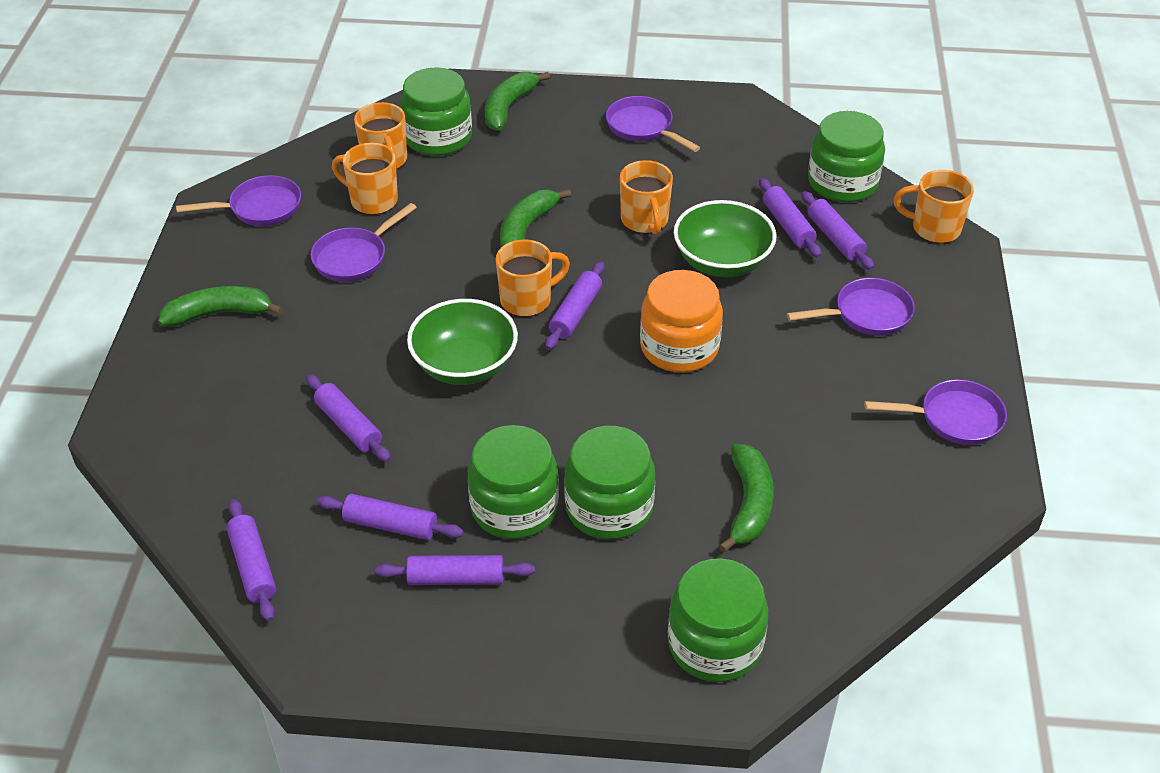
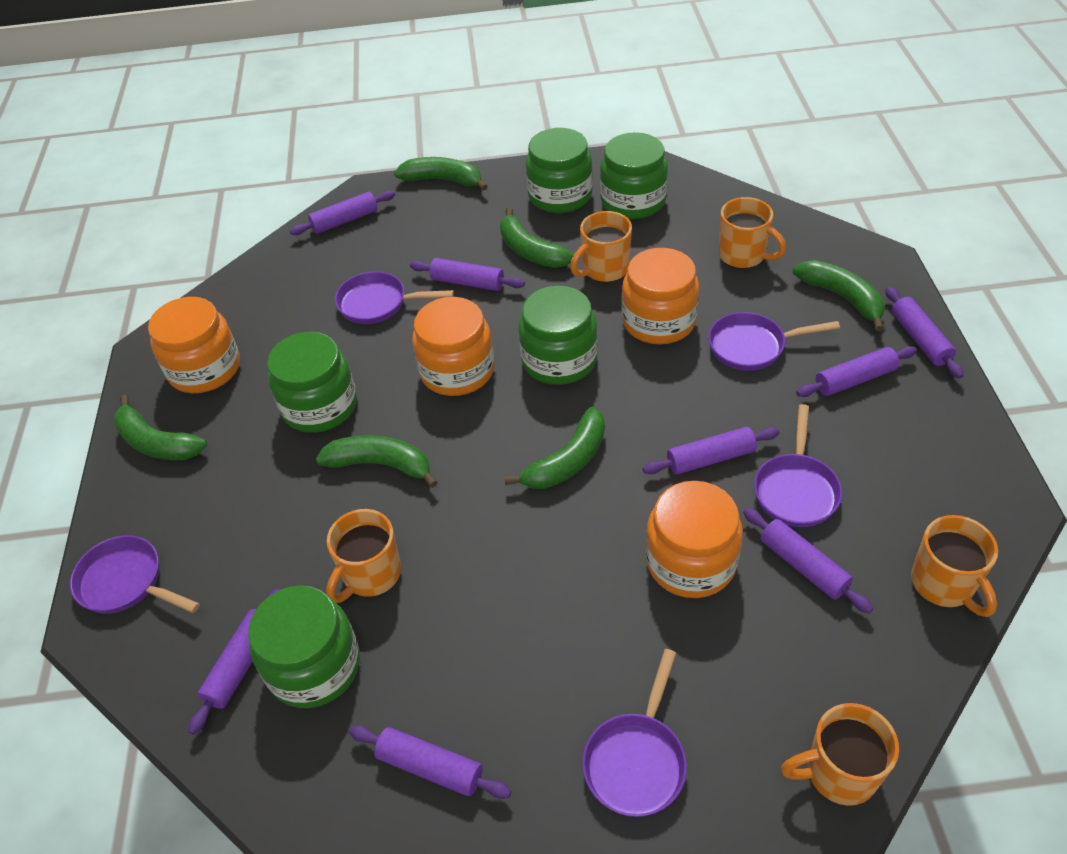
green banana: 4 -> 6
green bowl: 2 -> 0
orange jar: 1 -> 4
purple rolling pin: 7 -> 8

